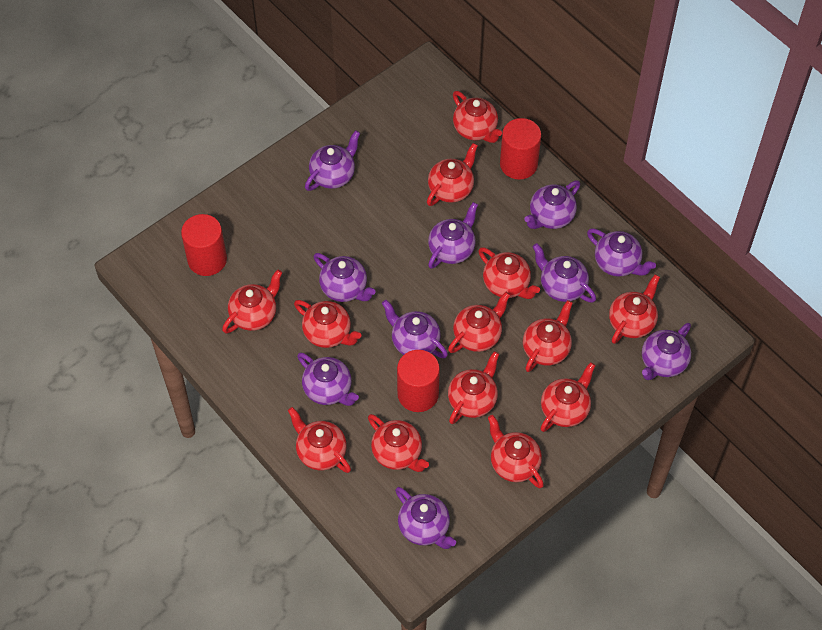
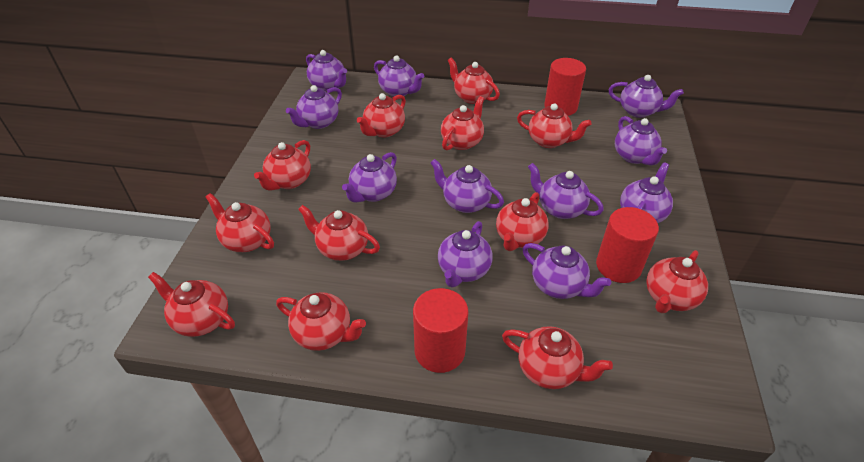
purple teapot: 10 -> 11
red teapot: 13 -> 12

